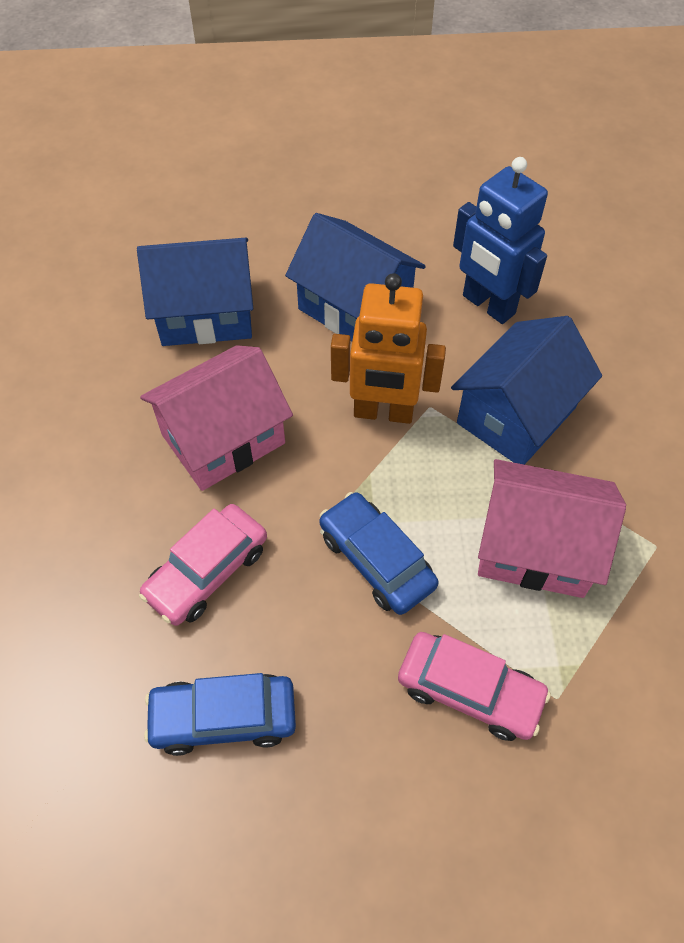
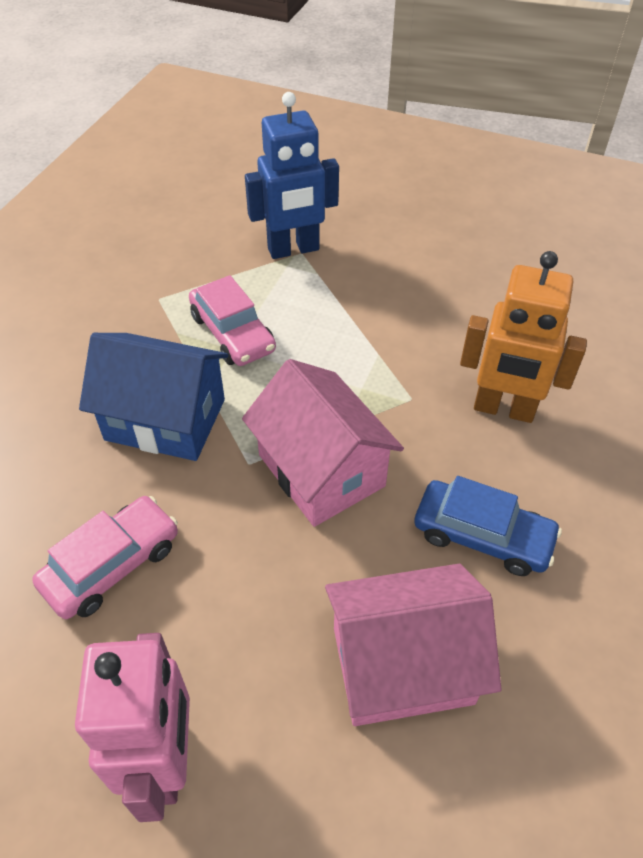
blue car: 2 -> 1
blue house: 3 -> 1
pink robot: 0 -> 1

